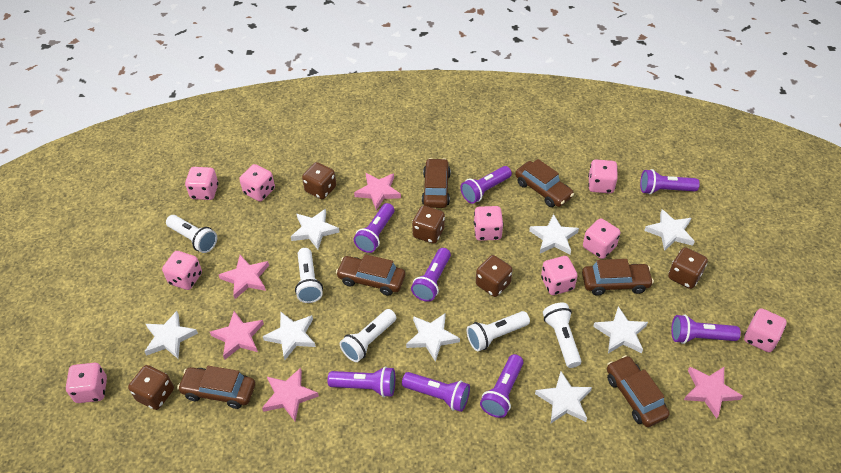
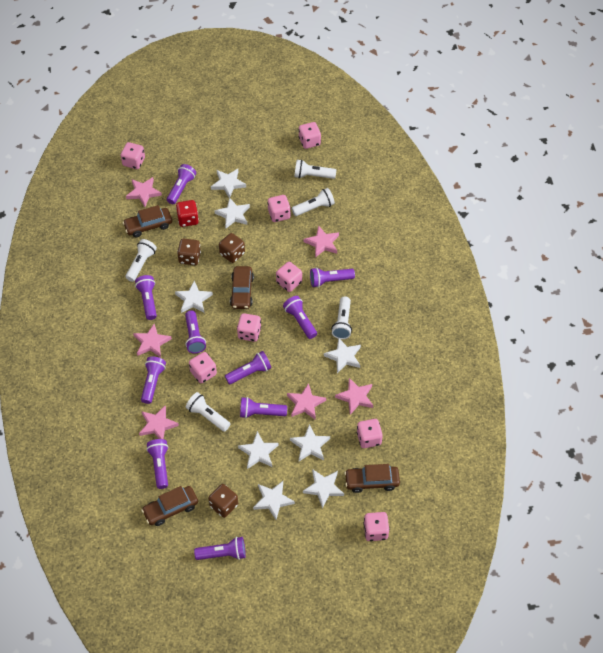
brown car: 6 -> 4
brown dice: 5 -> 3
pink dice: 9 -> 8
pink star: 5 -> 6
purple flashlight: 8 -> 10
red dice: 0 -> 1

